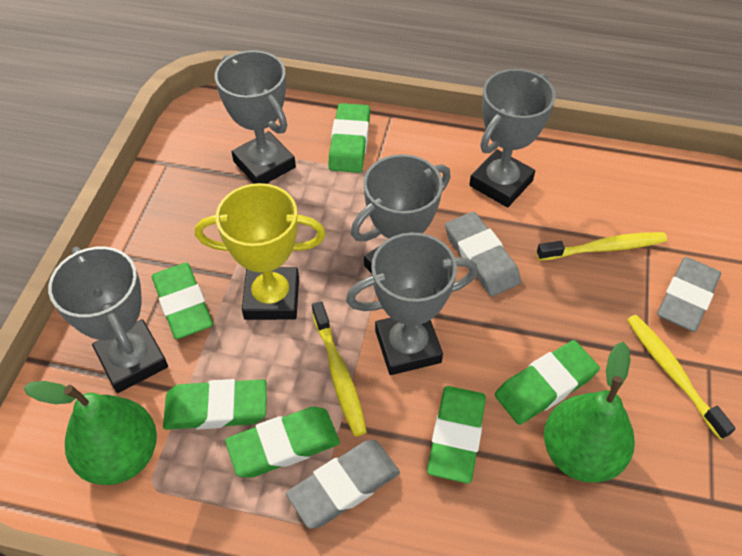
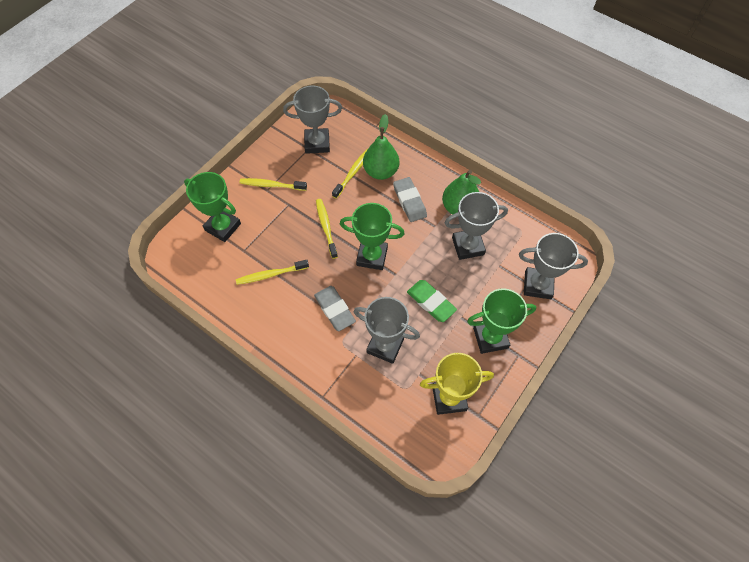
green eraser: 6 -> 1
green trophy: 0 -> 3
grey eraser: 3 -> 2
grey trophy: 5 -> 4
yellow toothbrush: 3 -> 4

